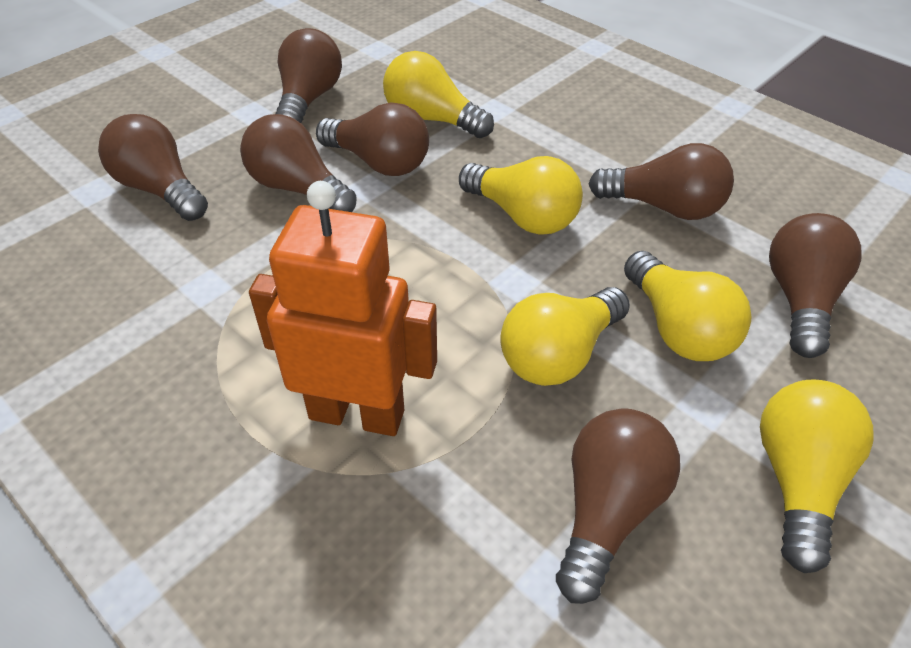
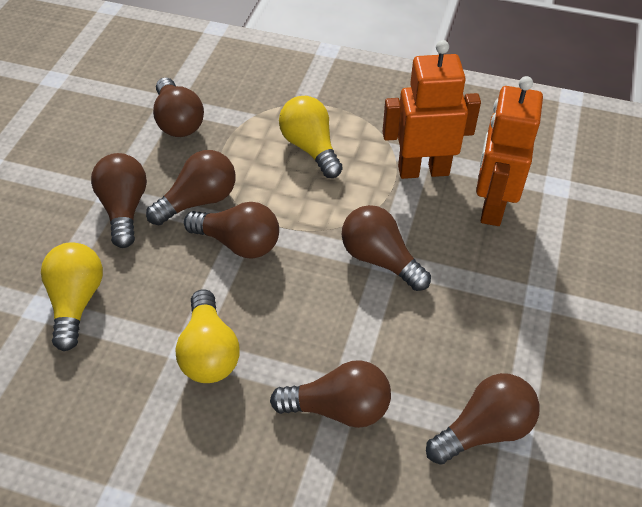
orange robot: 1 -> 2
yellow light bulb: 5 -> 3

